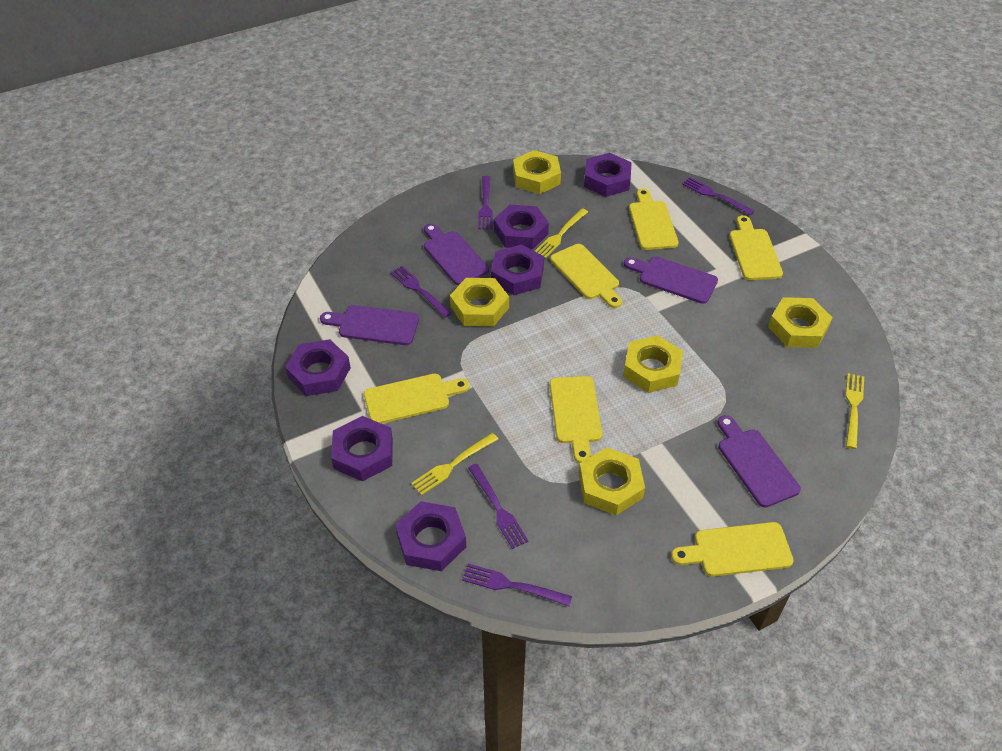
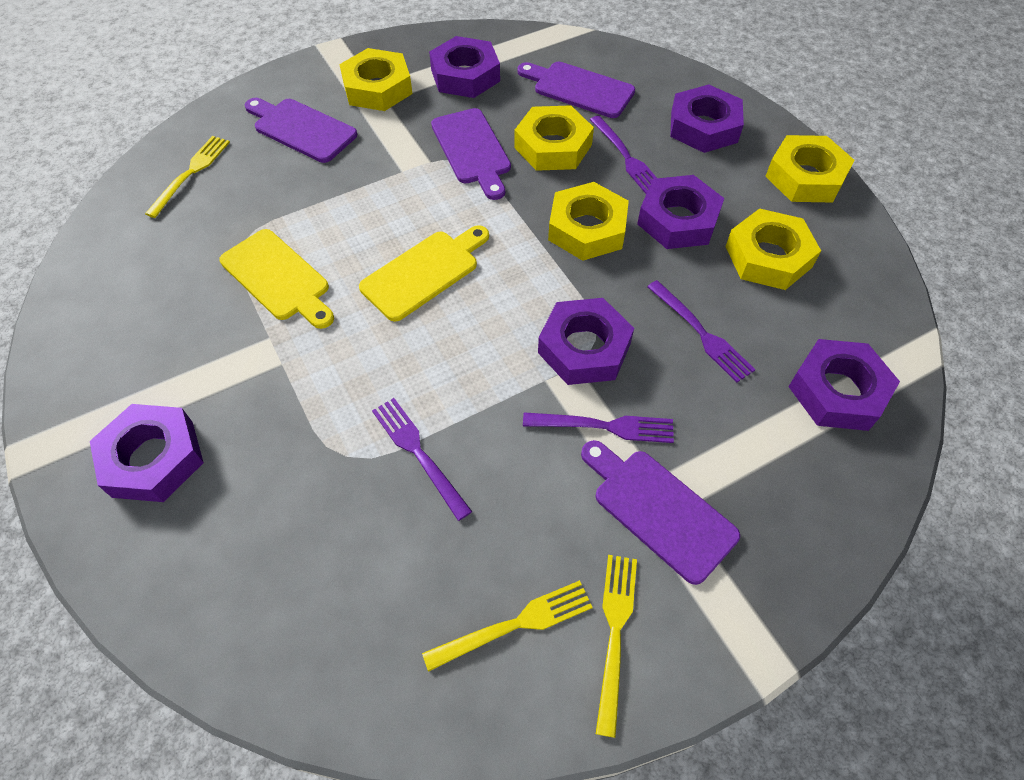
purple fork: 5 -> 4
yellow cutting board: 6 -> 2

